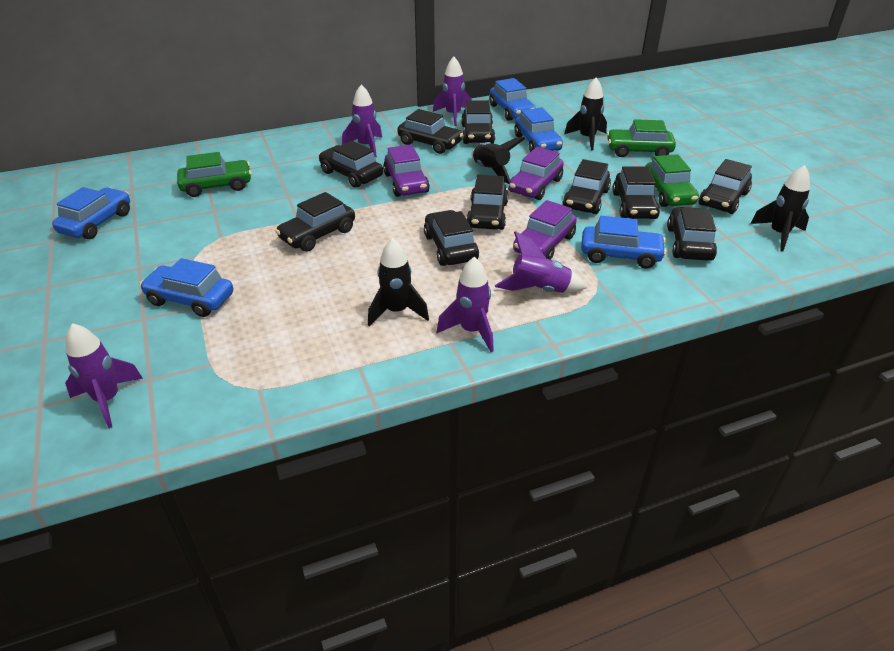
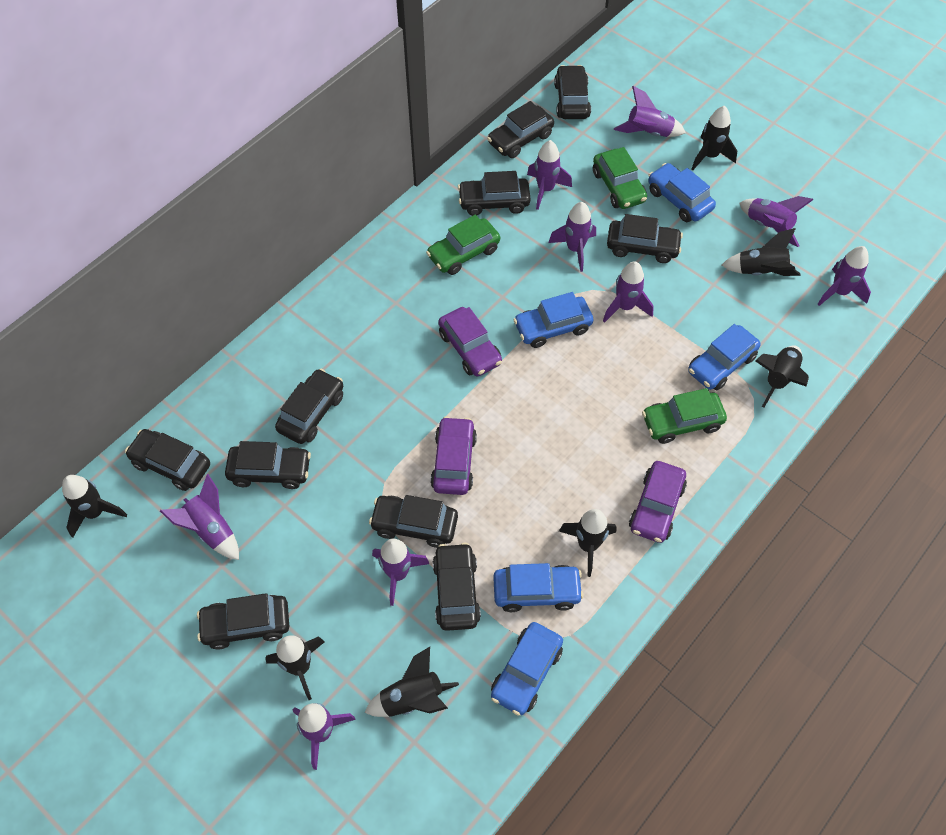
black rocket: 4 -> 7
purple rocket: 5 -> 9

